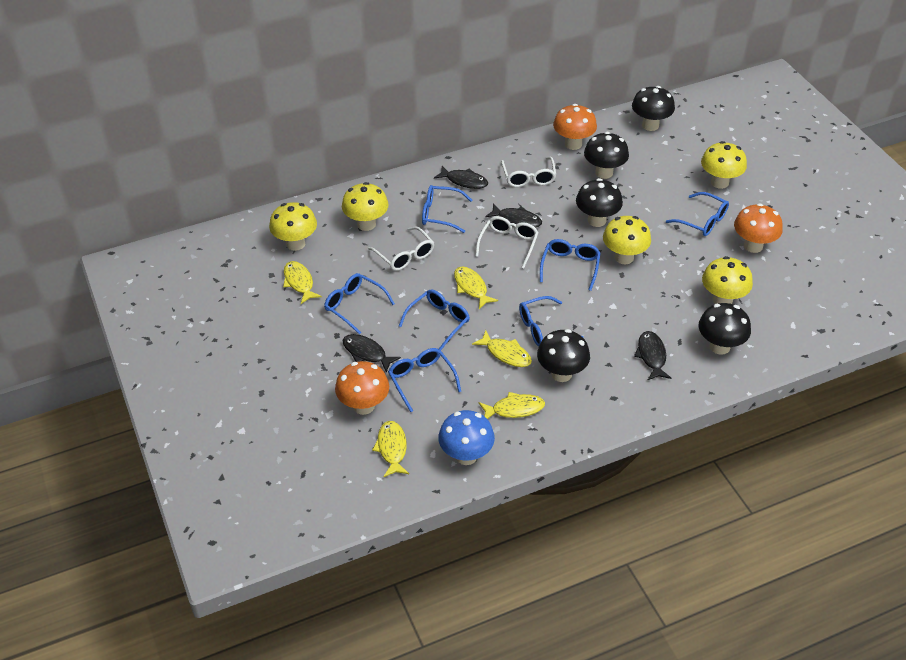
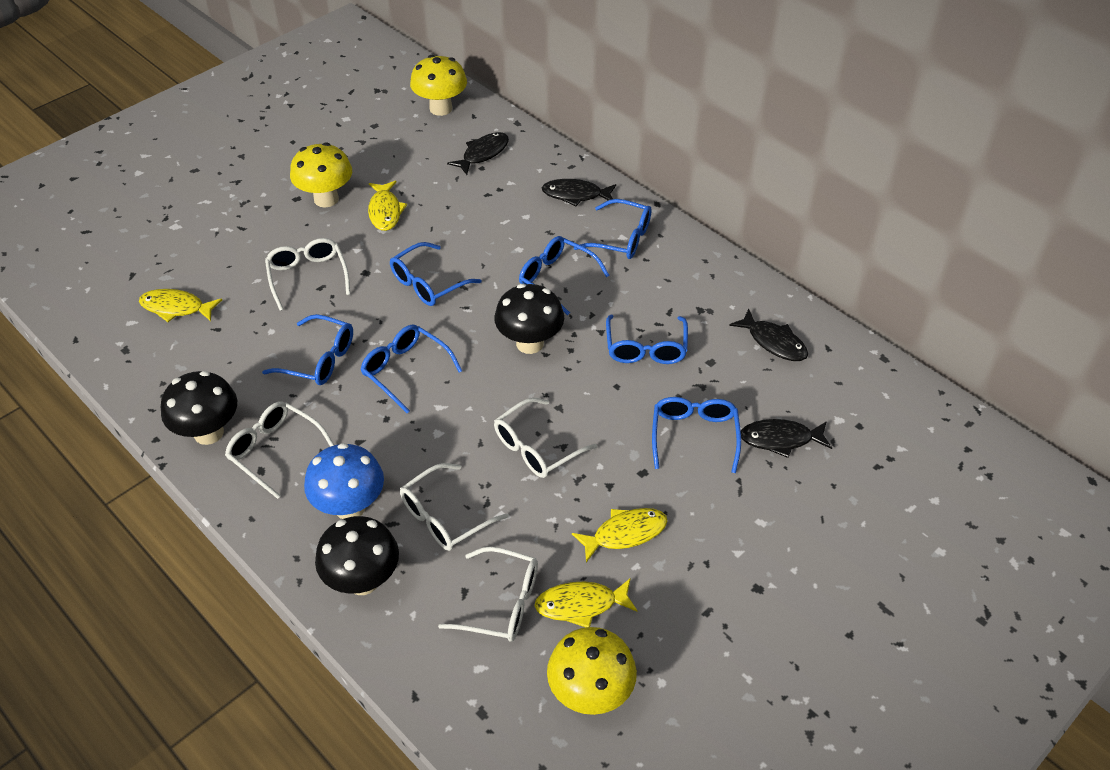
black mushroom: 5 -> 3
orange mushroom: 3 -> 0
white glasses: 3 -> 5
yellow fish: 5 -> 4
yellow mushroom: 5 -> 3

